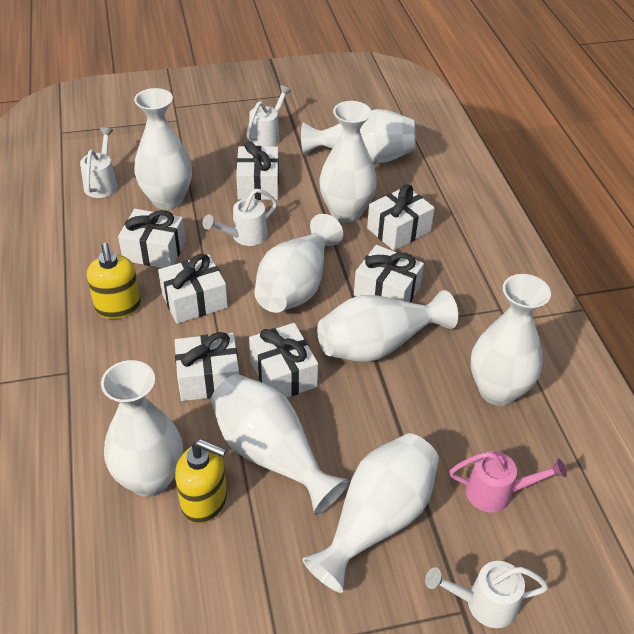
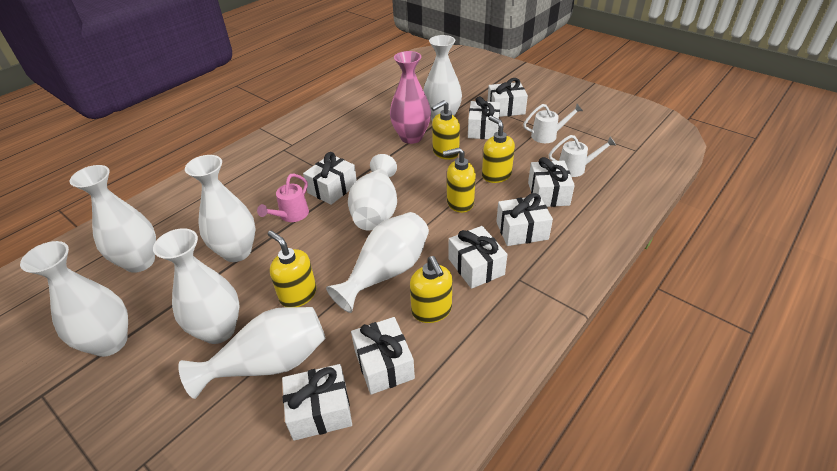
pink vase: 0 -> 1
white gift: 7 -> 8
white vase: 9 -> 8
white watering can: 4 -> 2
yellow soap dispenser: 2 -> 5

